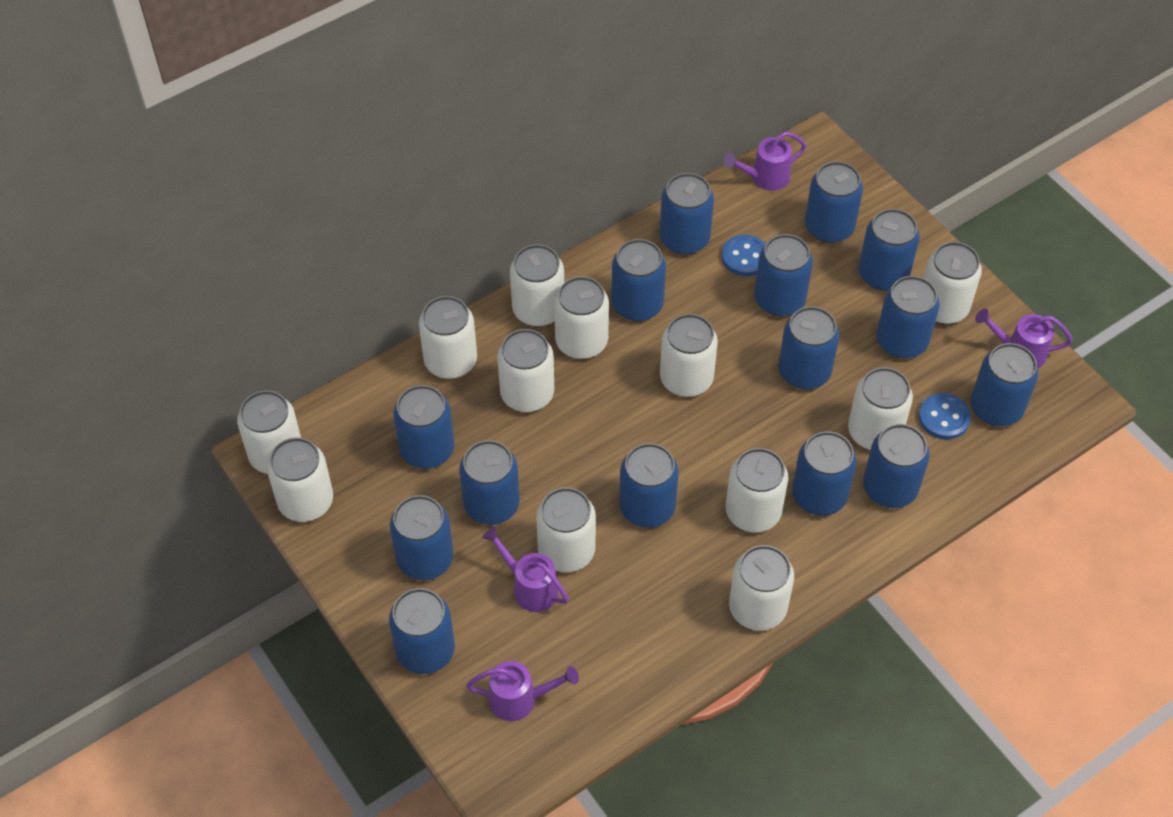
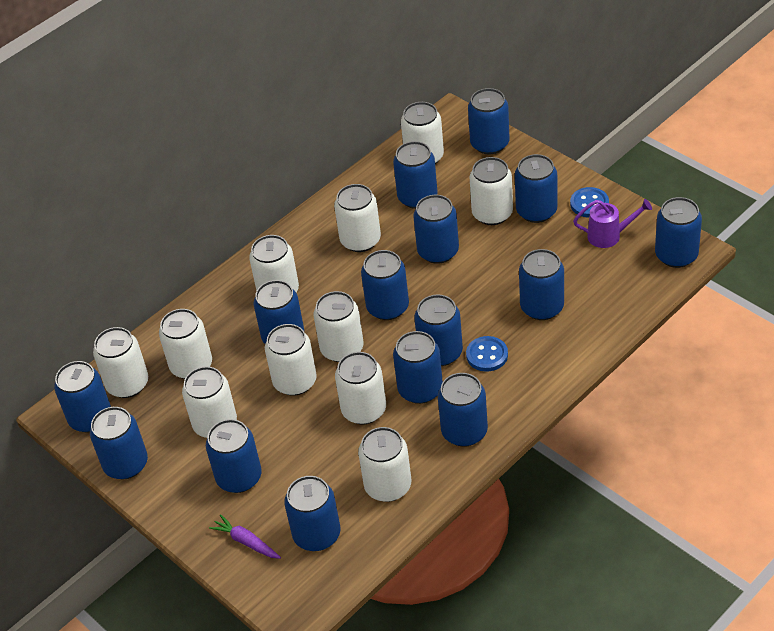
purple carrot: 0 -> 1
purple watering can: 4 -> 1
white can: 12 -> 11

